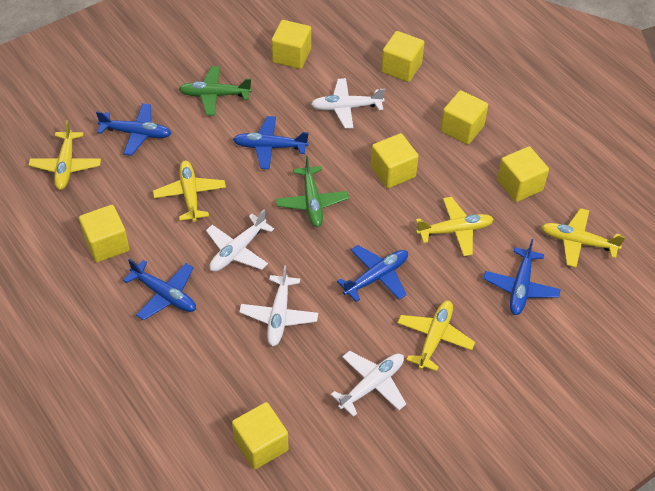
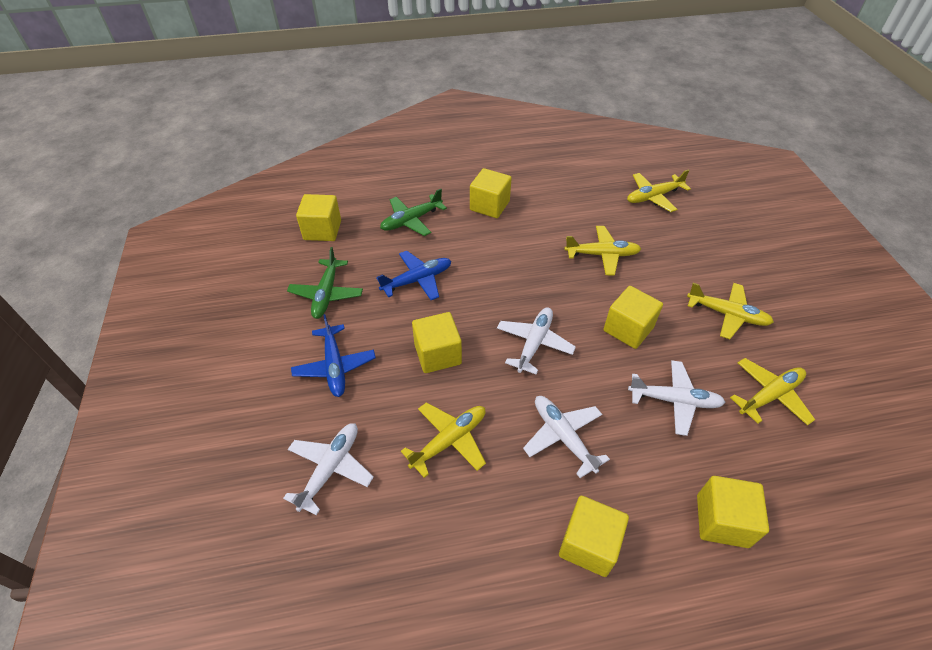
blue plane: 5 -> 2
yellow cube: 7 -> 6

